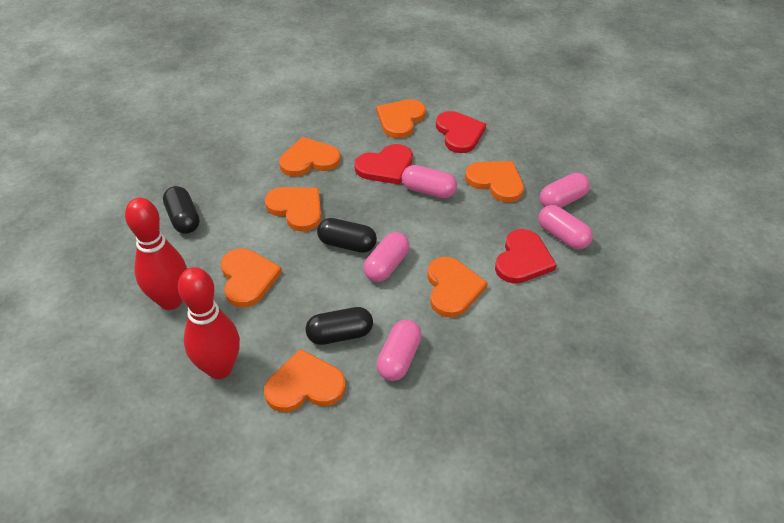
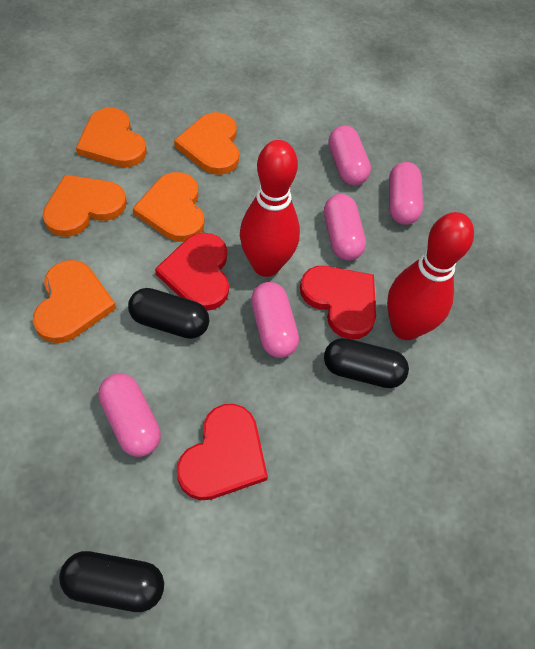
orange heart: 7 -> 5

